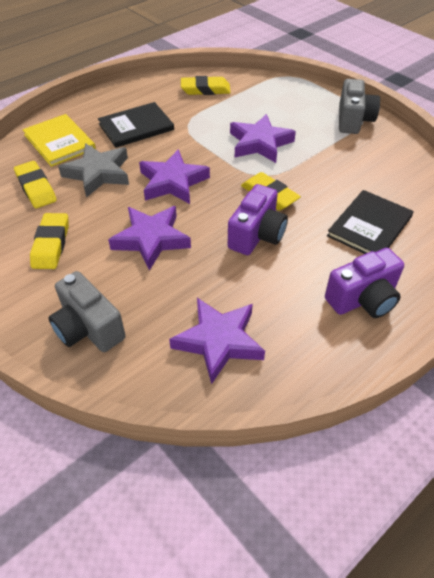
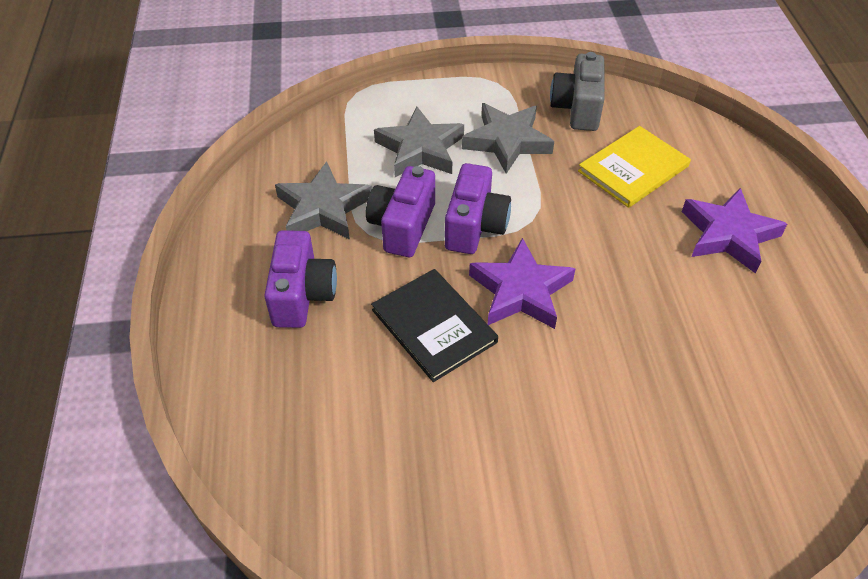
black book: 2 -> 1
grey camera: 2 -> 1
grey star: 1 -> 3
purple camera: 2 -> 3
purple star: 4 -> 2
yellow eraser: 4 -> 0

